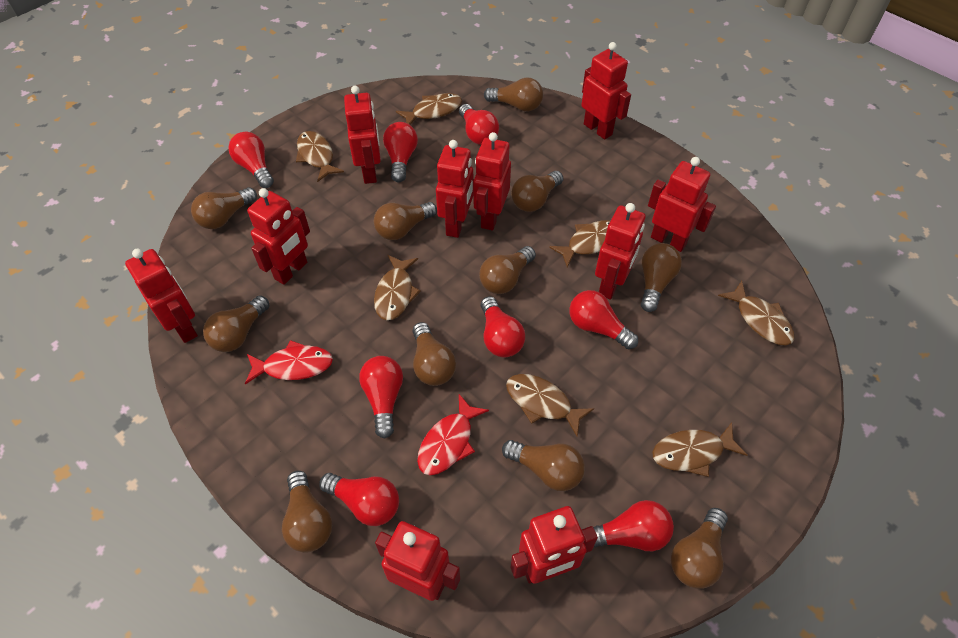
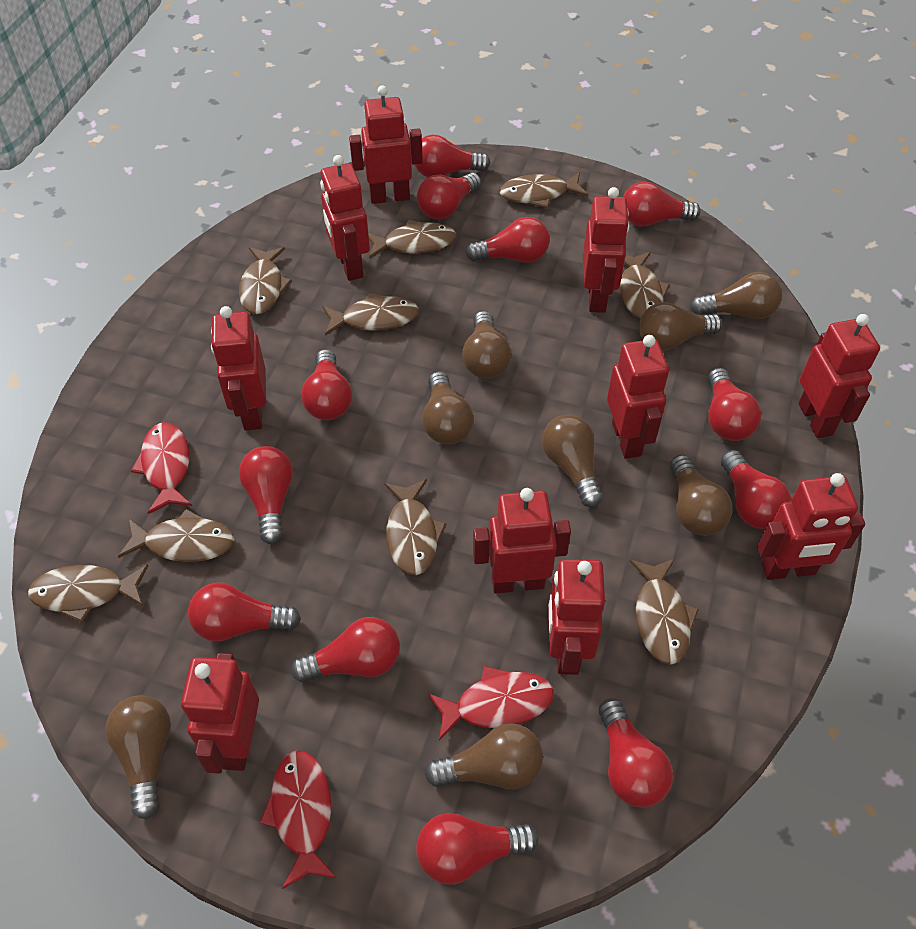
brown fish: 7 -> 9
brown light bulb: 11 -> 8
red fish: 2 -> 3
red light bulb: 8 -> 12

